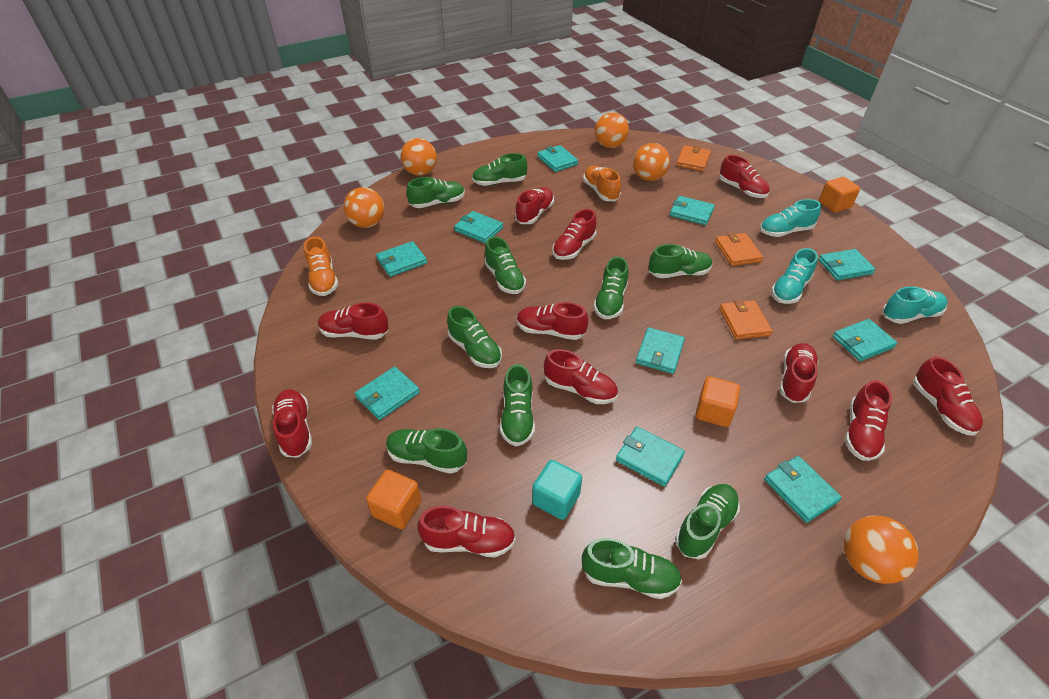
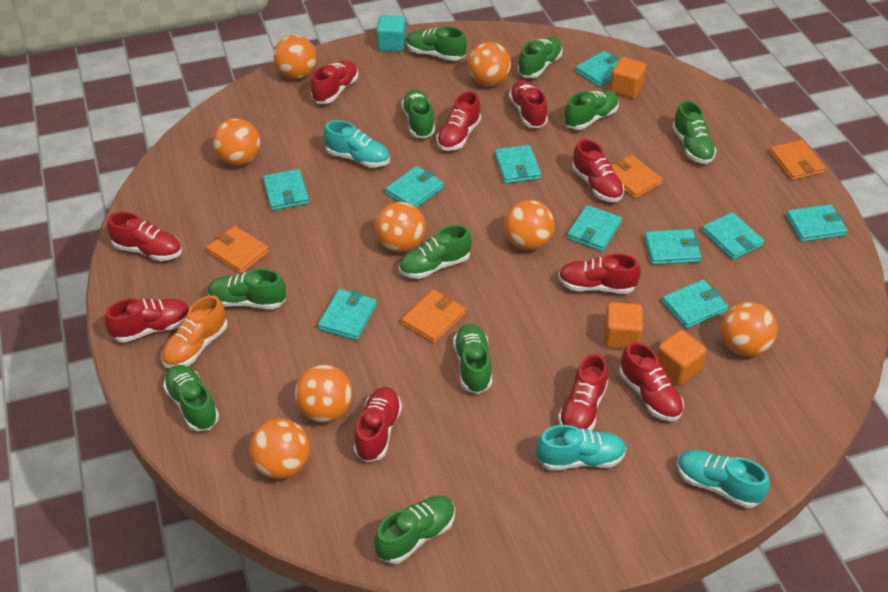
orange ball: 5 -> 8
orange shoe: 2 -> 1
orange wallet: 3 -> 4
red shoe: 11 -> 10

